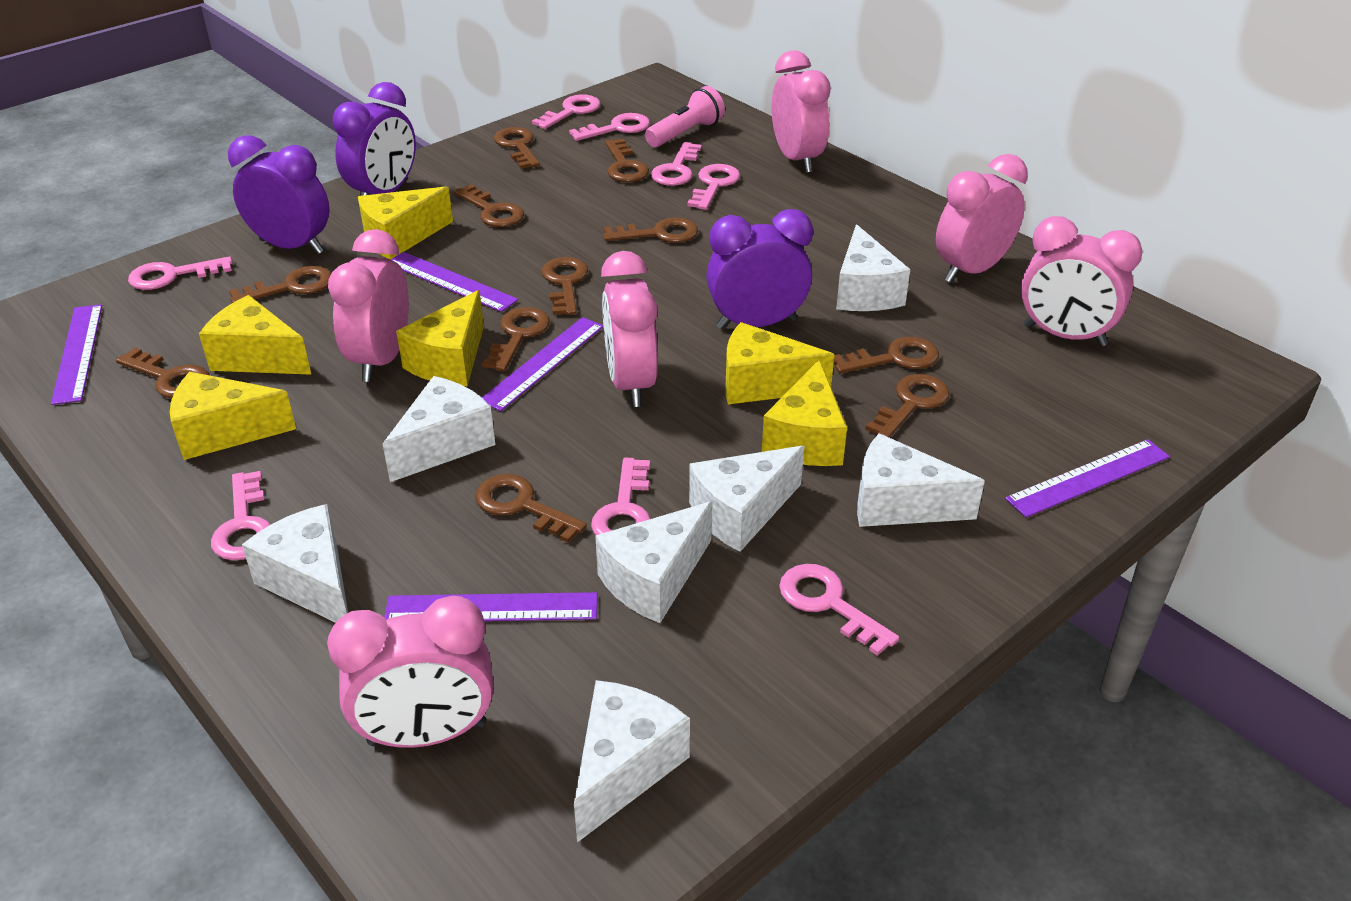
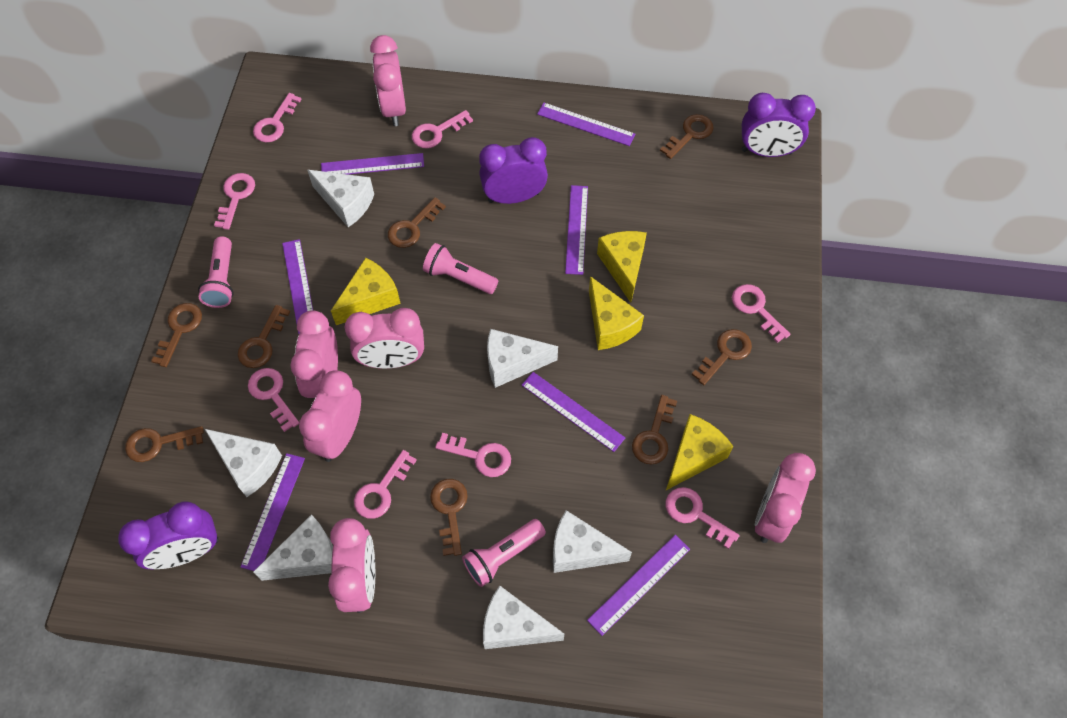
brown key: 11 -> 8
pink flashlight: 1 -> 3
purple ruler: 5 -> 7
white cheese: 7 -> 6
yellow cheese: 6 -> 4

